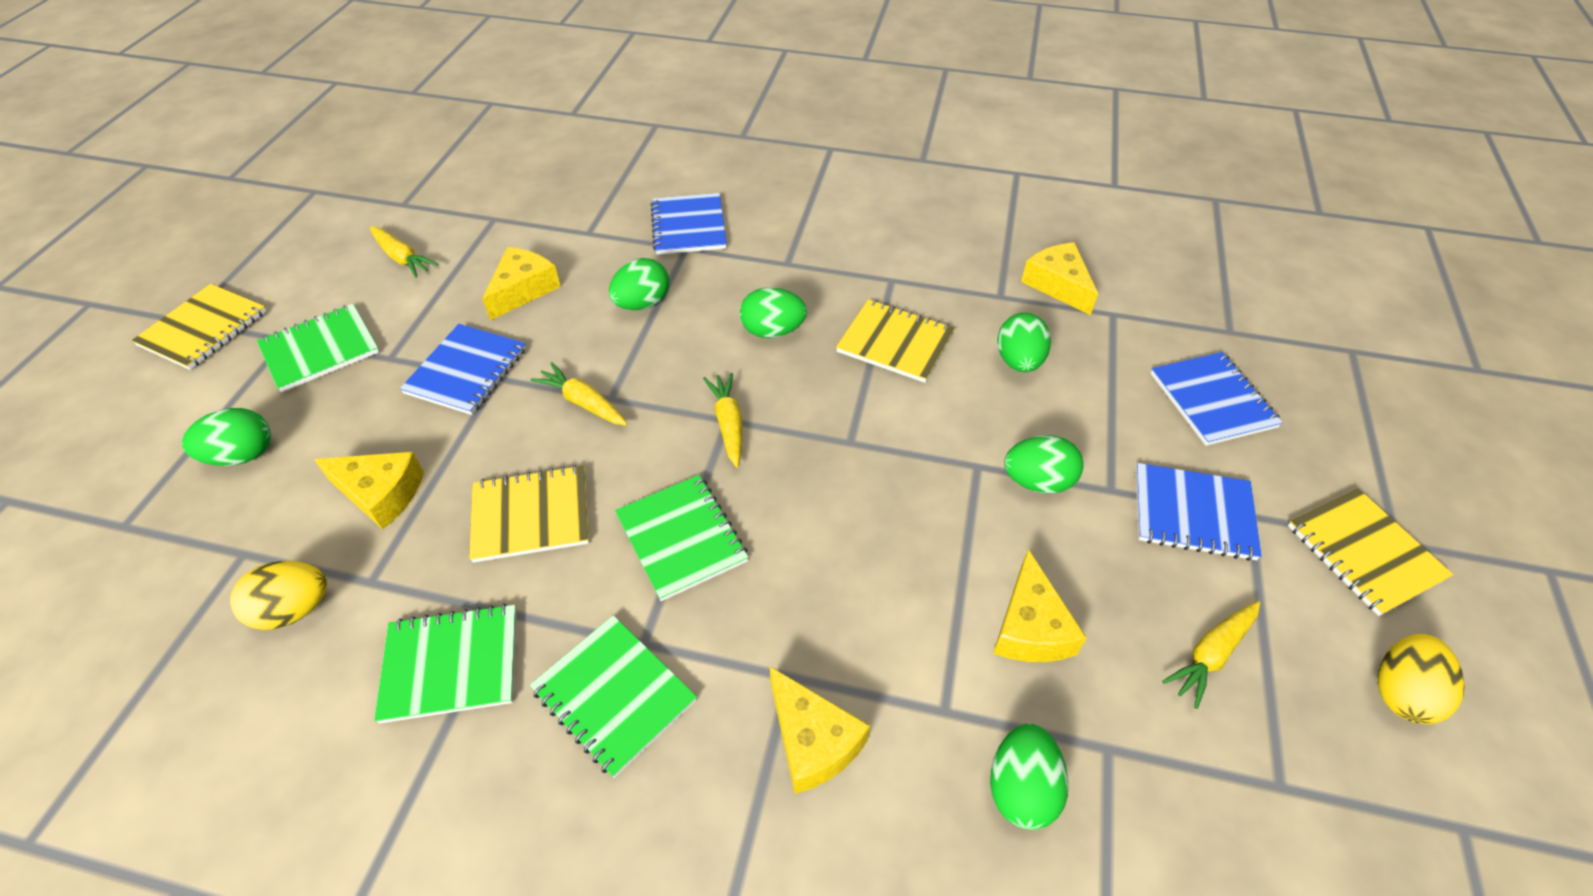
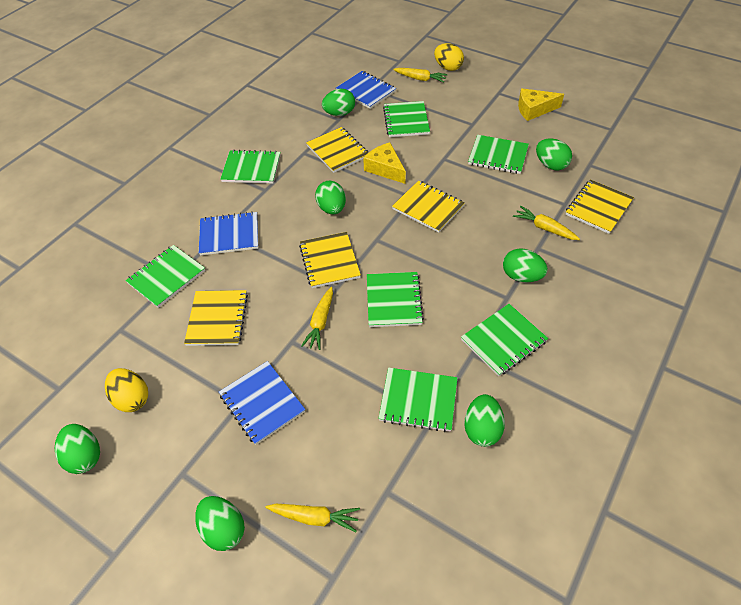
blue notebook: 4 -> 3
green egg: 6 -> 7
green notebook: 4 -> 7
yellow cheese: 5 -> 2
yellow notebook: 4 -> 5

